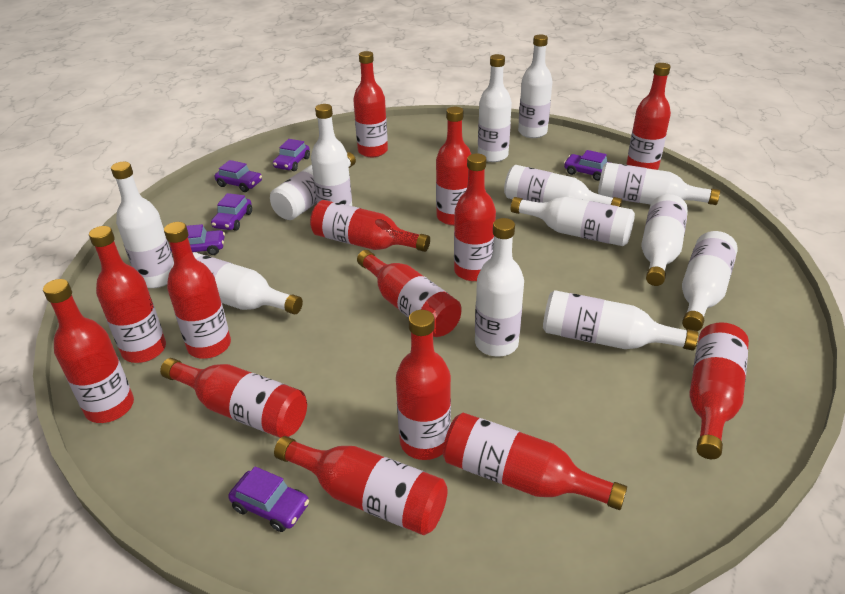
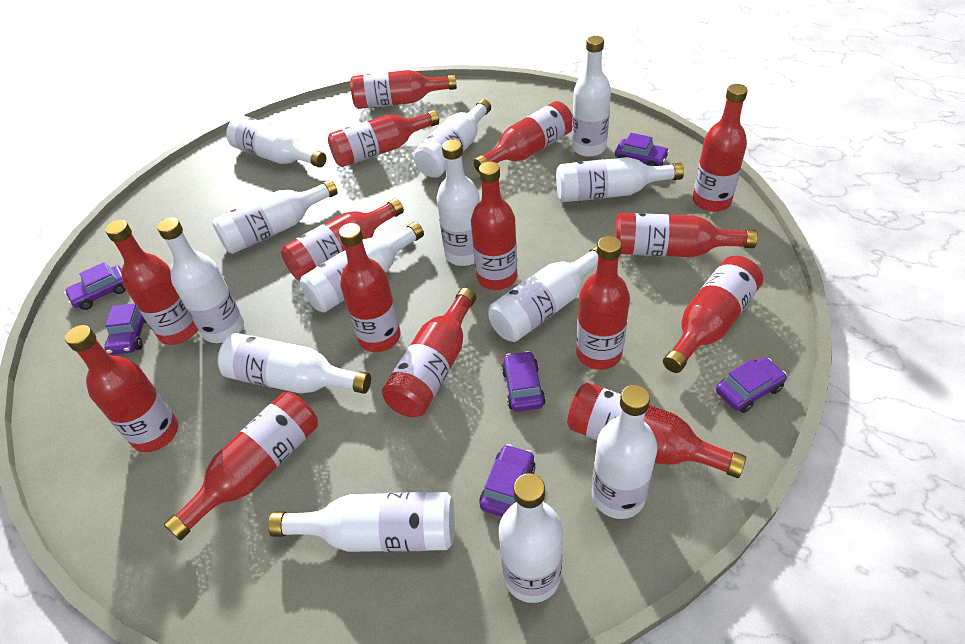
red bottle: 14 -> 15

